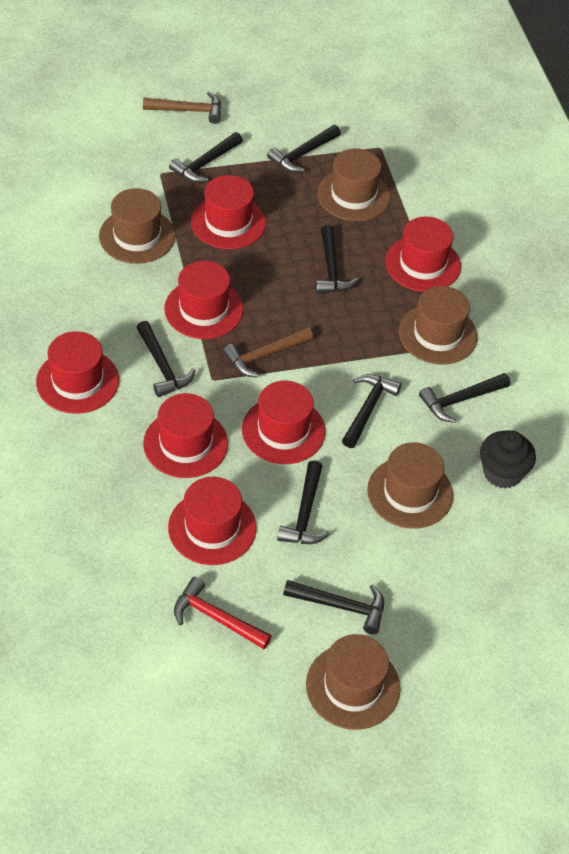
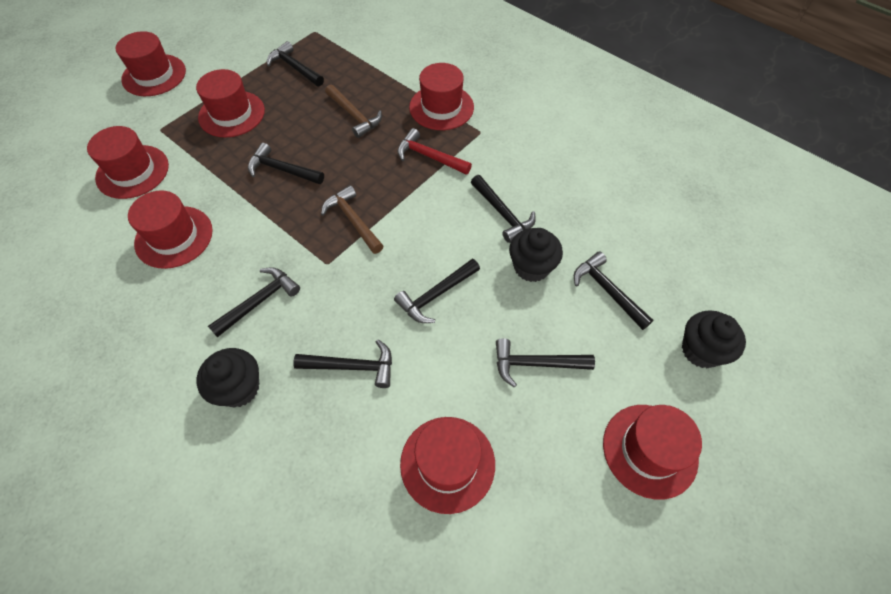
black cupcake: 1 -> 3
brown hat: 5 -> 0

